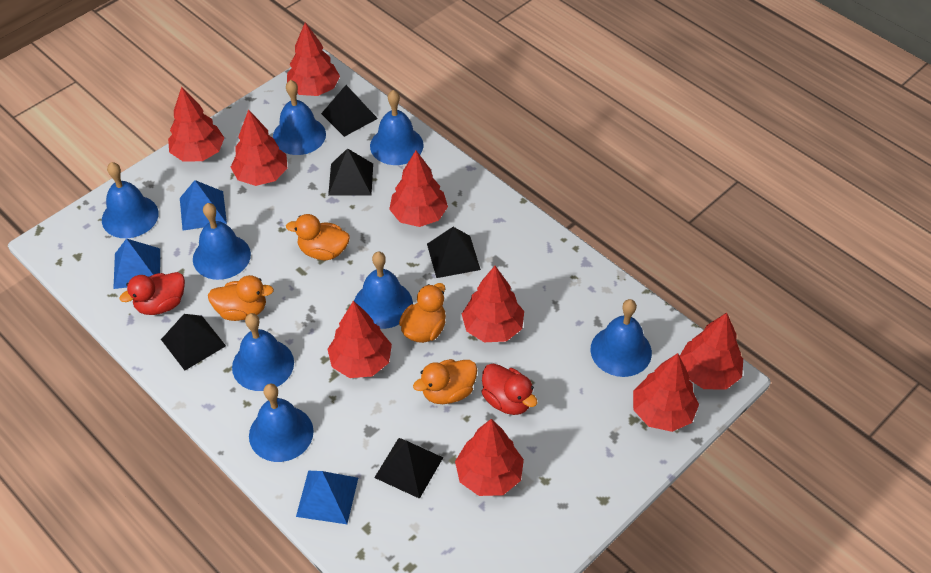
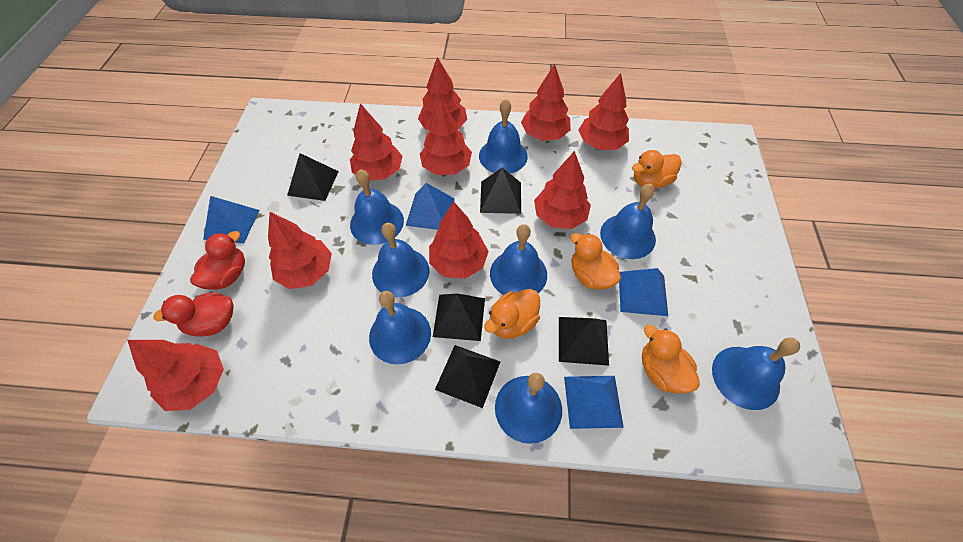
blue pyramid: 3 -> 4

